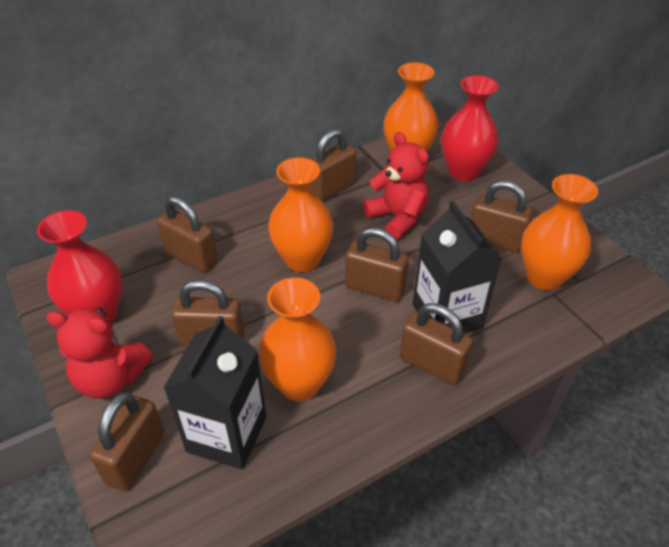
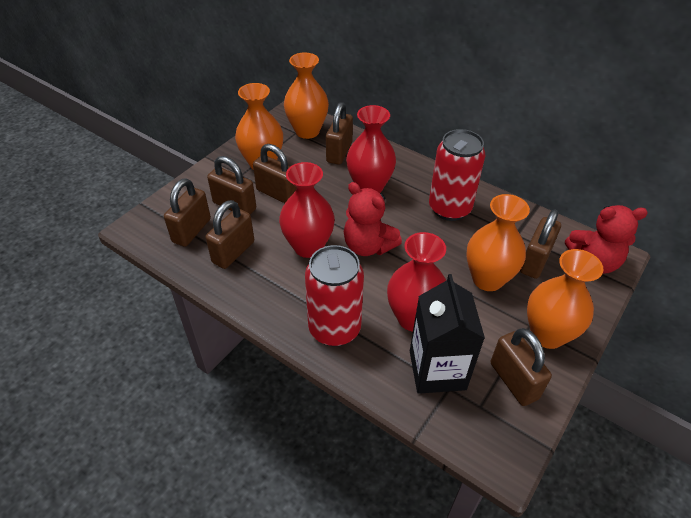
black carton: 2 -> 1
red can: 0 -> 2
red vase: 2 -> 3

